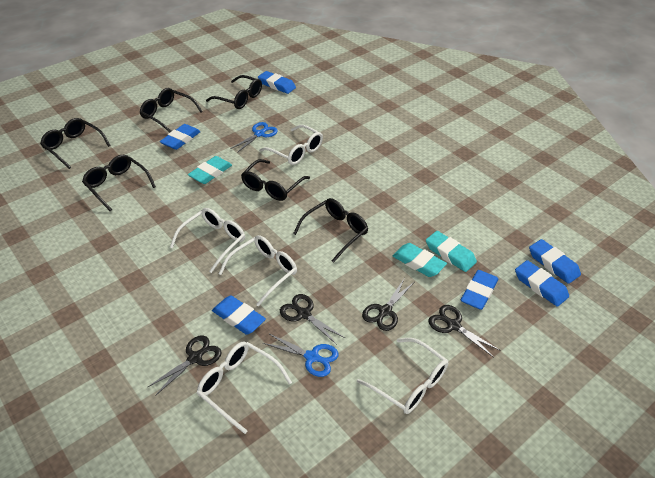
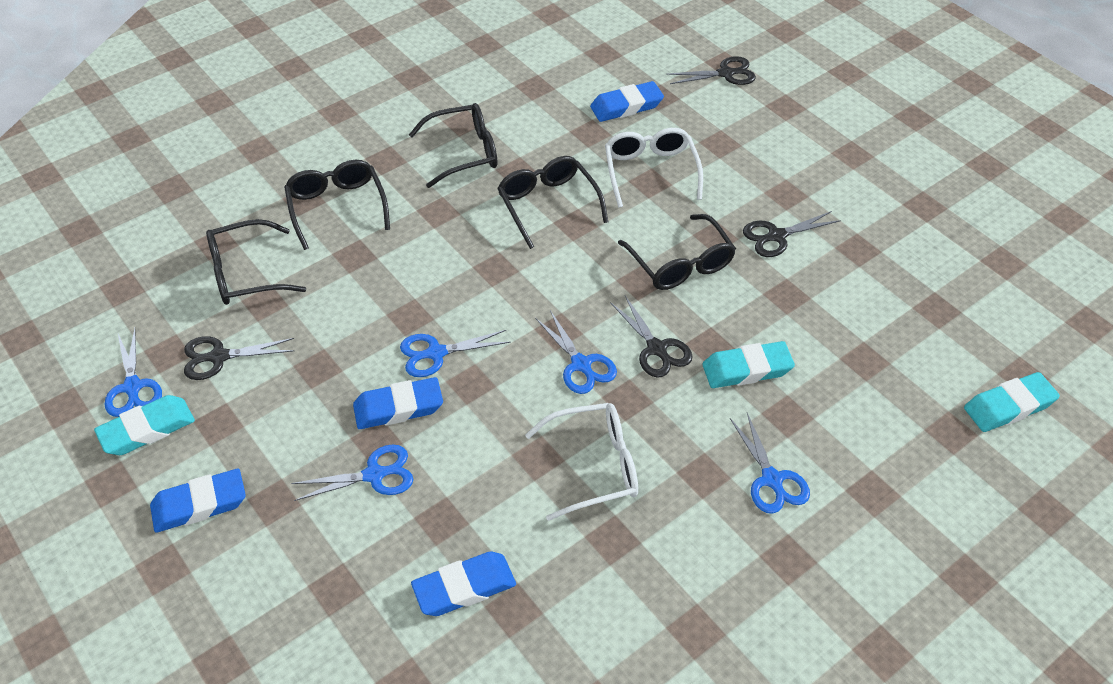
black glasses: 6 -> 5
blue eraser: 6 -> 4
blue scissors: 2 -> 5
white glasses: 5 -> 2

